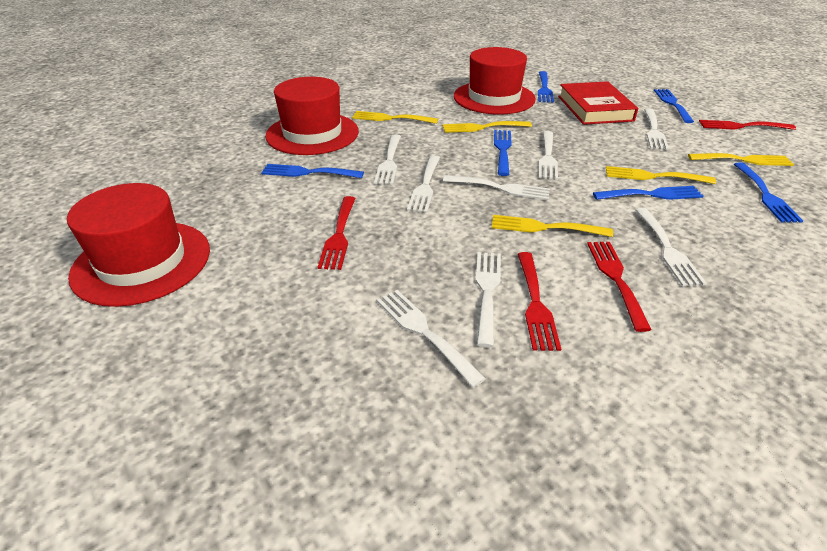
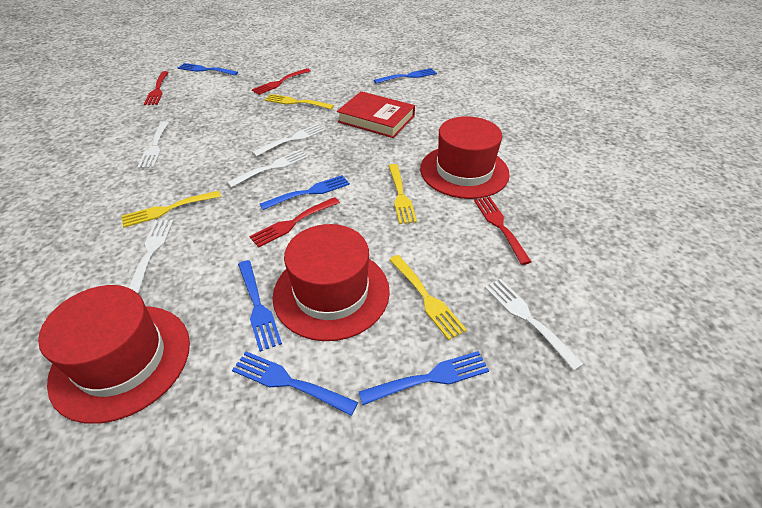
white fork: 8 -> 5
yellow fork: 5 -> 4

